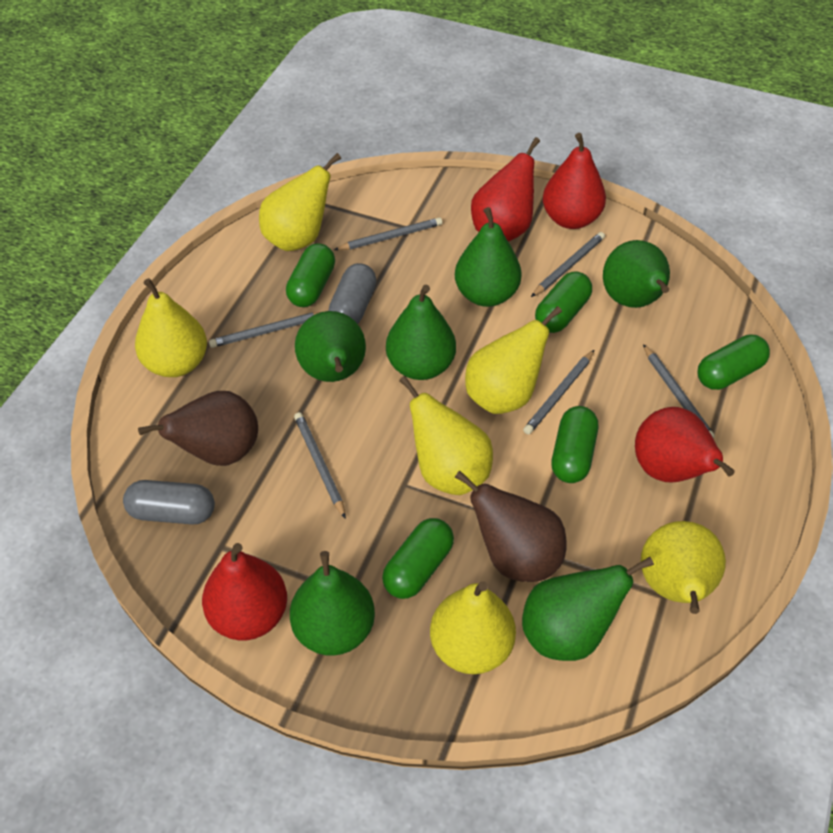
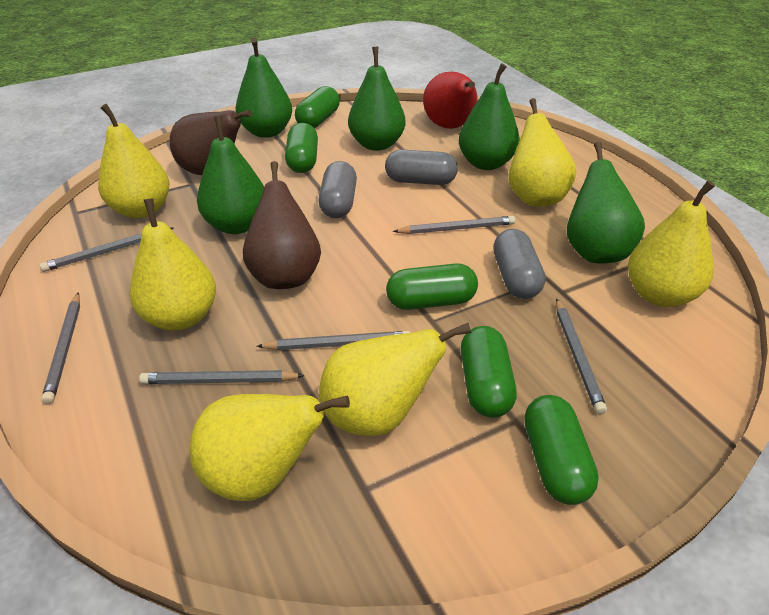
green pear: 6 -> 5
grey capsule: 2 -> 3
red pear: 4 -> 1

